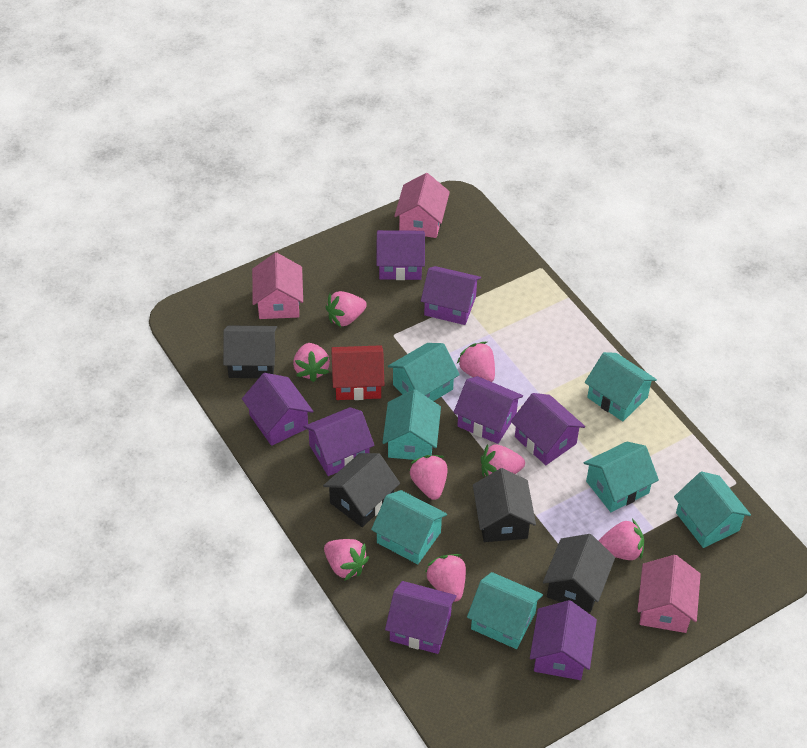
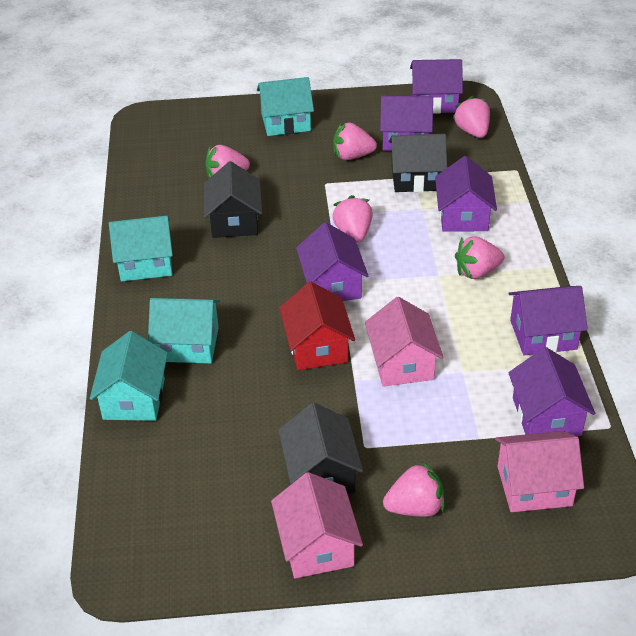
black house: 4 -> 3
pink strawberry: 8 -> 6
purple house: 8 -> 6
turquoise house: 7 -> 4

